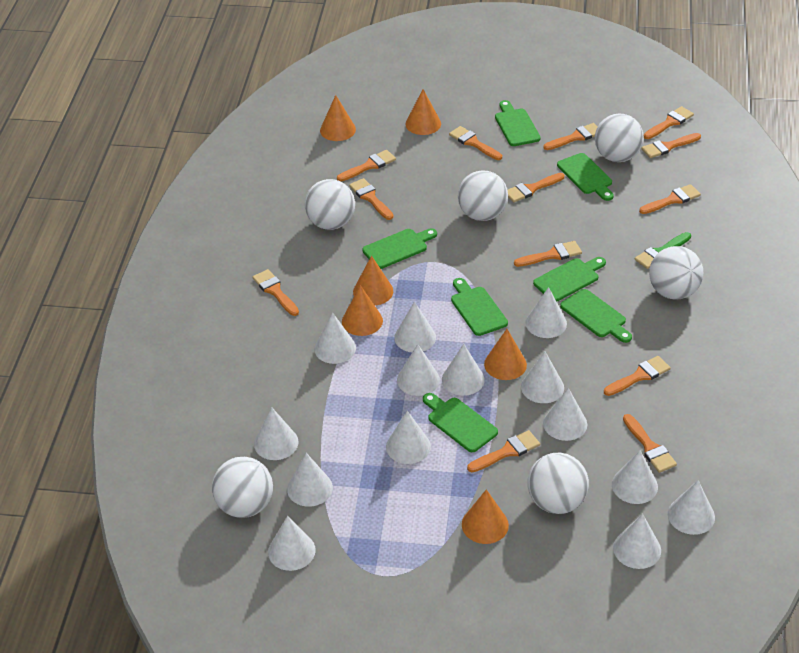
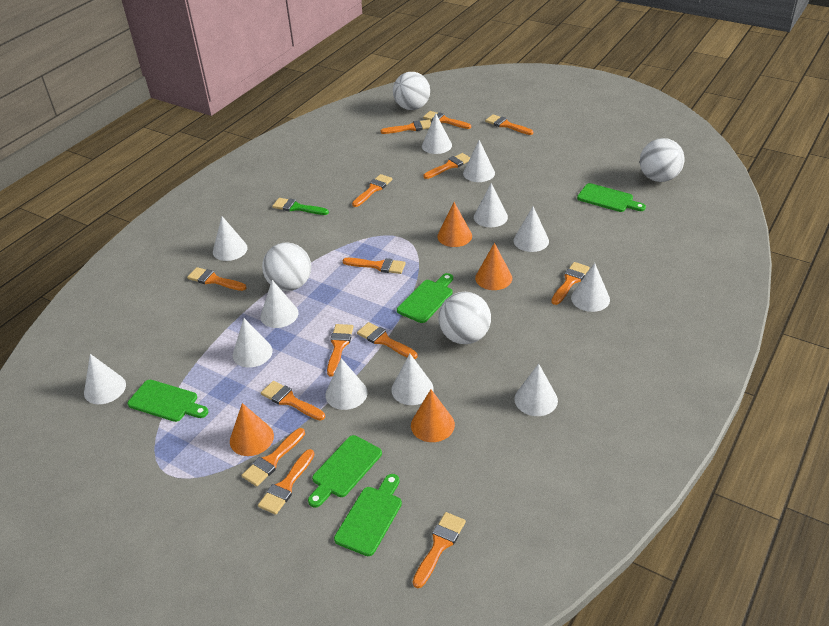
green cutting board: 7 -> 5
orange brush: 13 -> 14
orange cone: 6 -> 4
white ball: 6 -> 4
white cone: 14 -> 12

